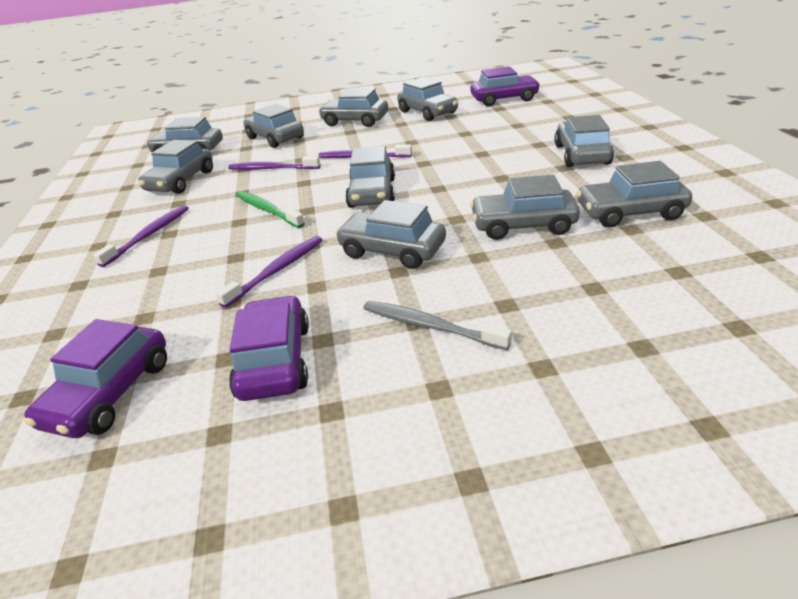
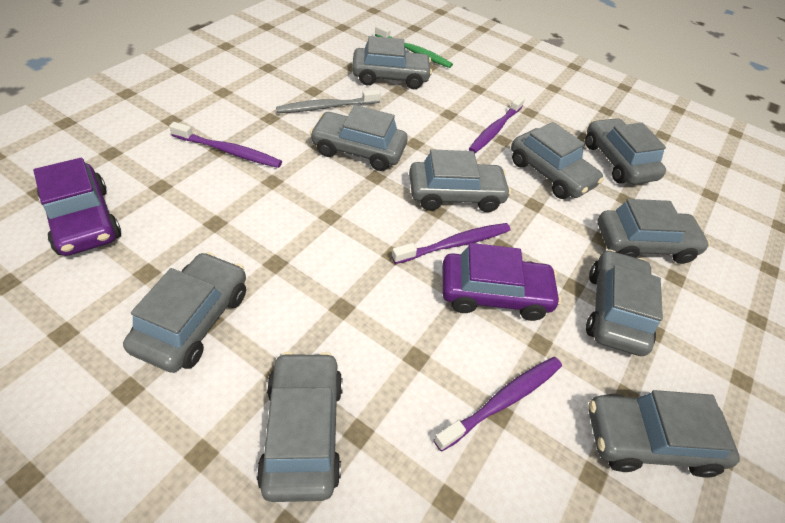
purple car: 3 -> 2

